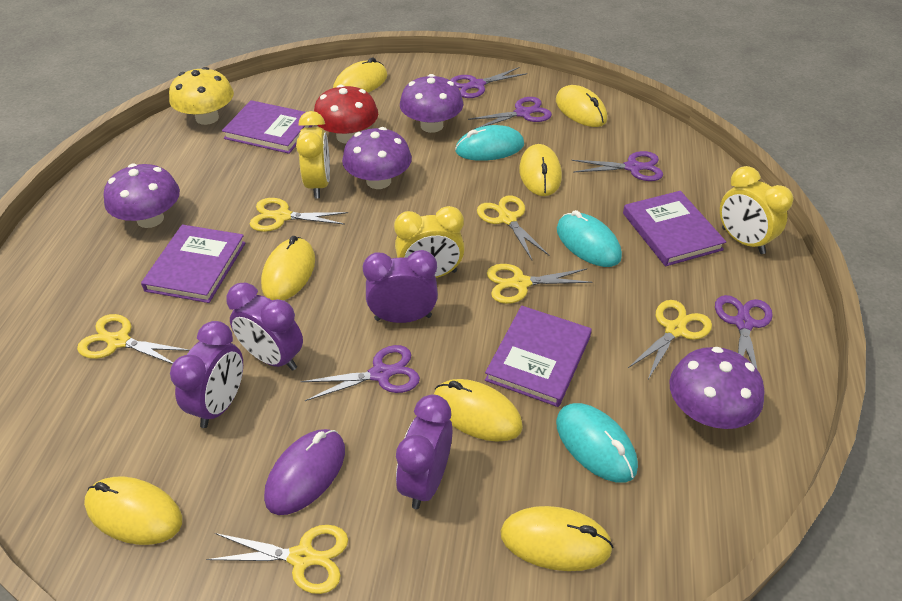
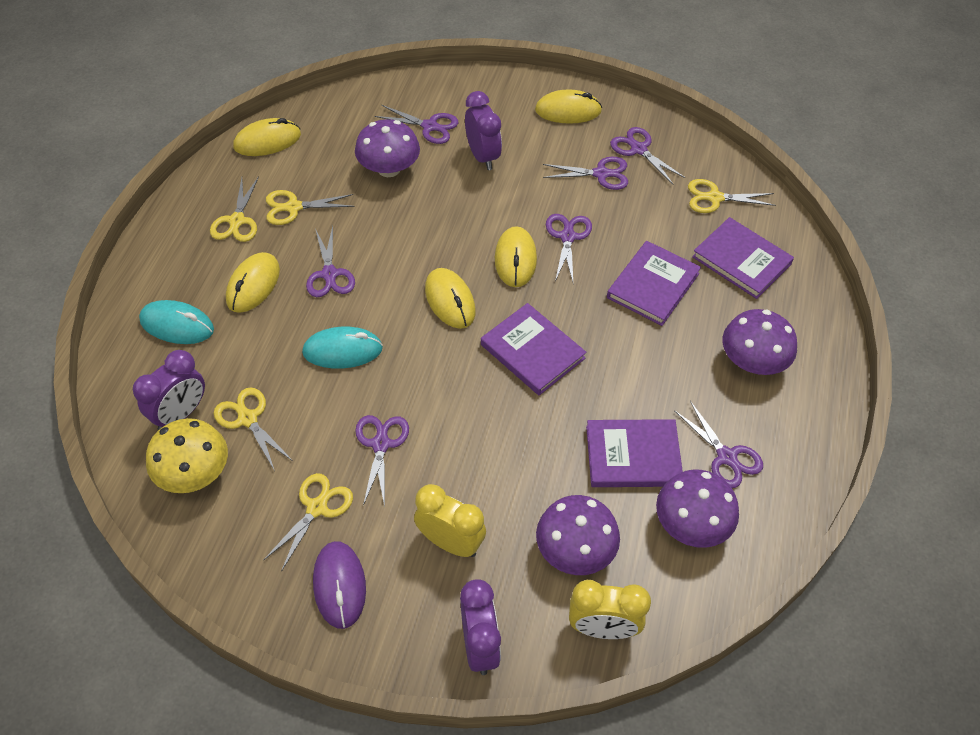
purple clock: 4 -> 3
purple scissors: 5 -> 7
red mushroom: 1 -> 0
turquoise mouse: 3 -> 2
yellow clock: 3 -> 2
yellow mouse: 7 -> 5
yellow scissors: 6 -> 5

